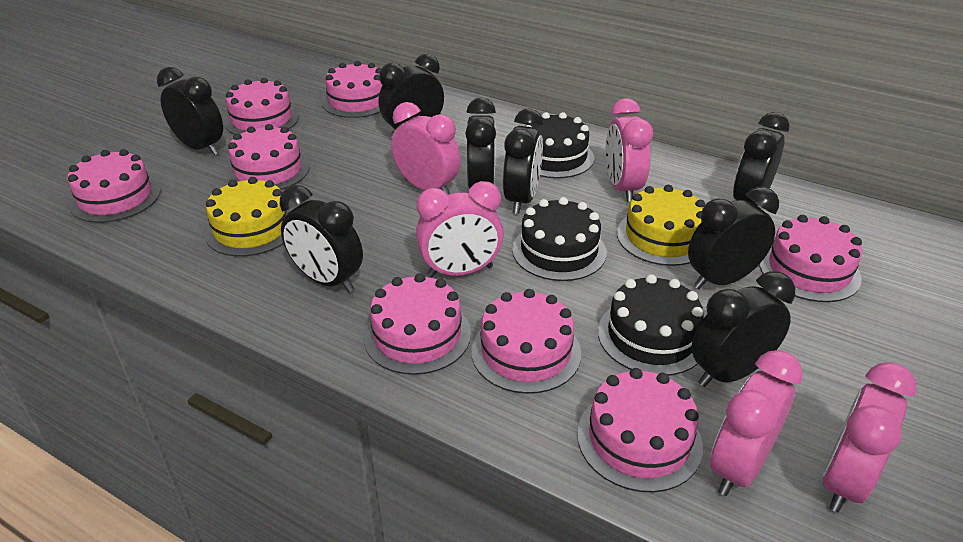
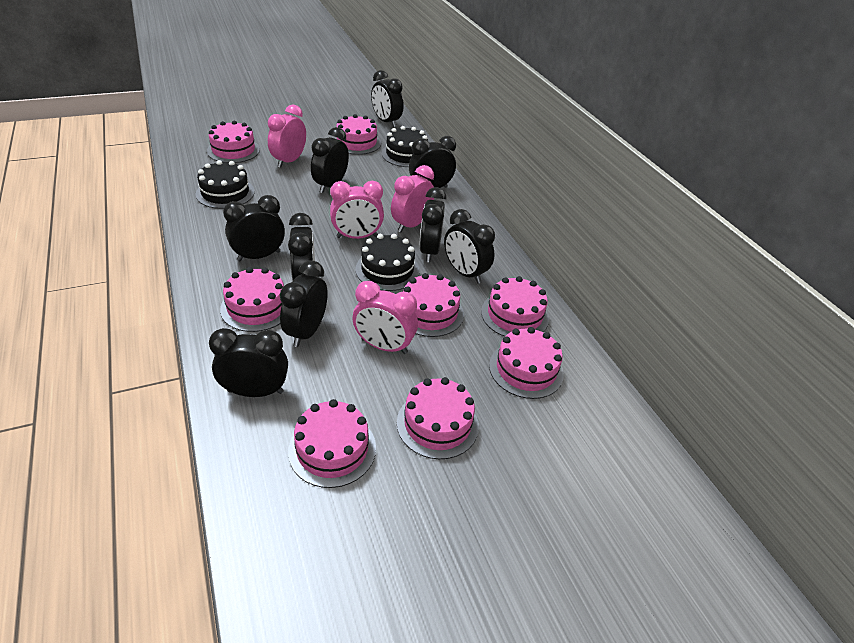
black clock: 8 -> 9
pink clock: 5 -> 4
yellow cake: 2 -> 0

